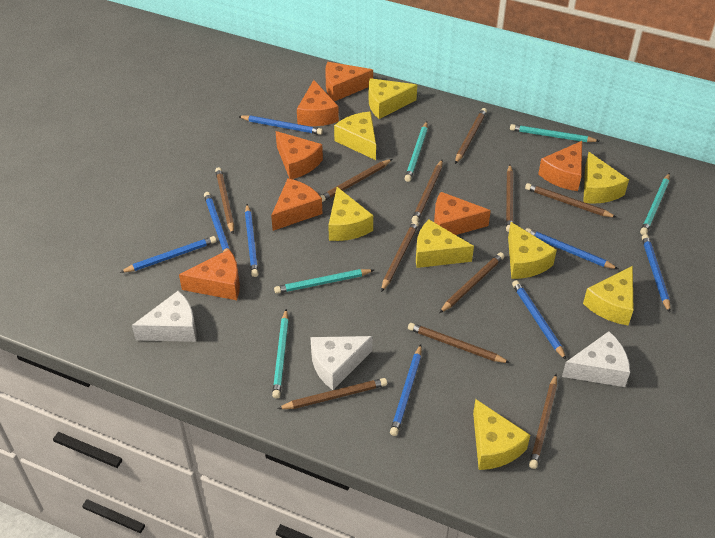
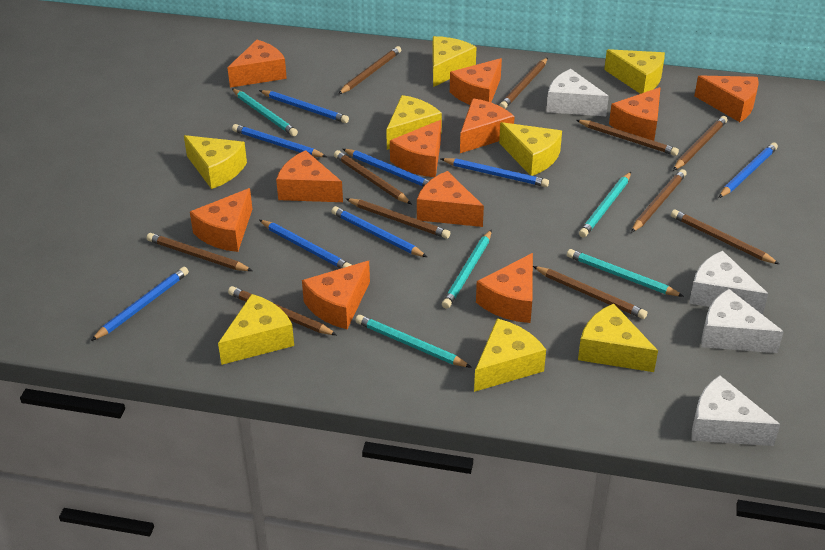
orange cheese: 7 -> 11
white cheese: 3 -> 4

